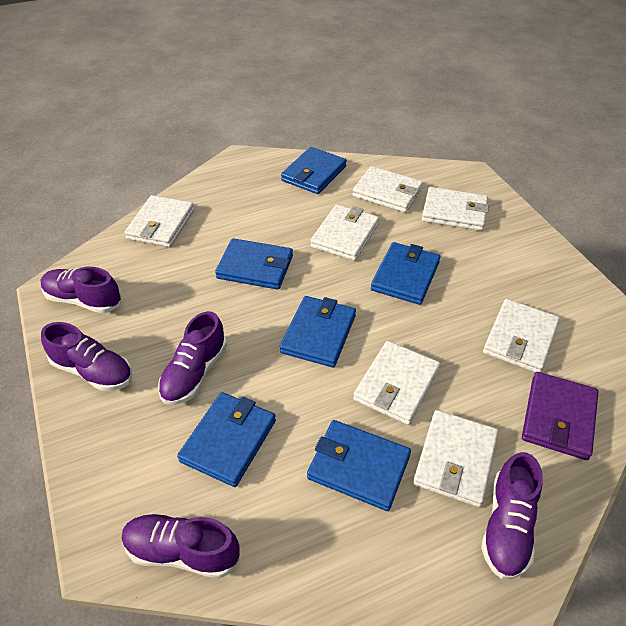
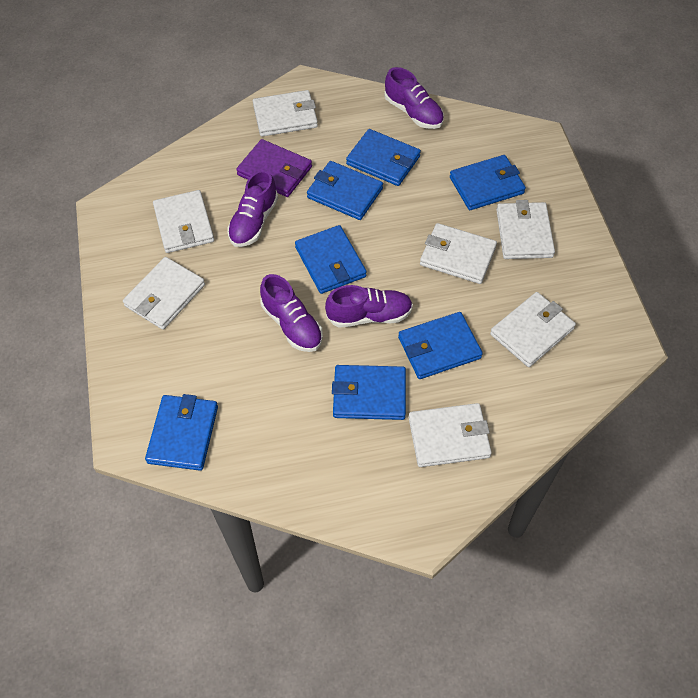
blue wallet: 6 -> 7
purple shoe: 5 -> 4

